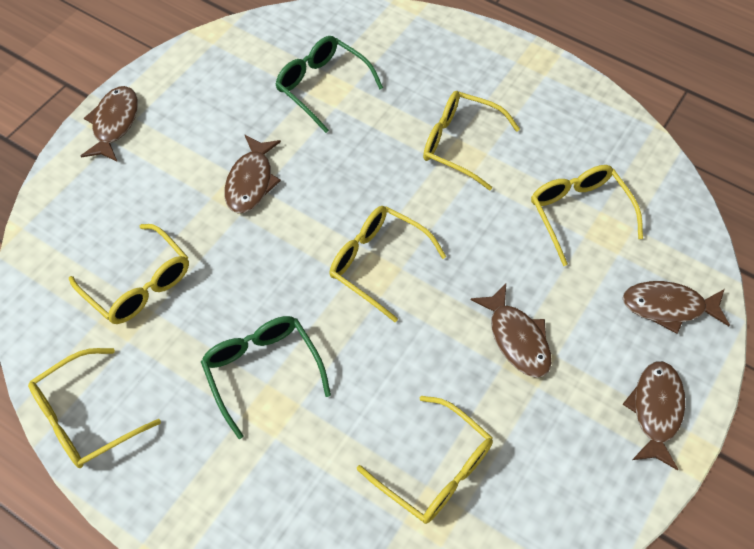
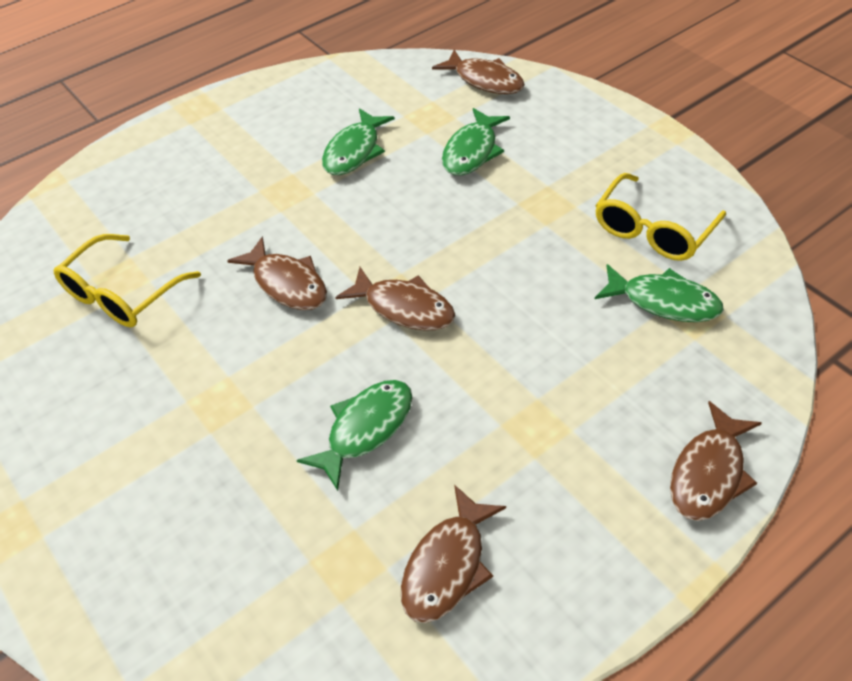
green fish: 0 -> 4
green glasses: 2 -> 0
yellow glasses: 6 -> 2

